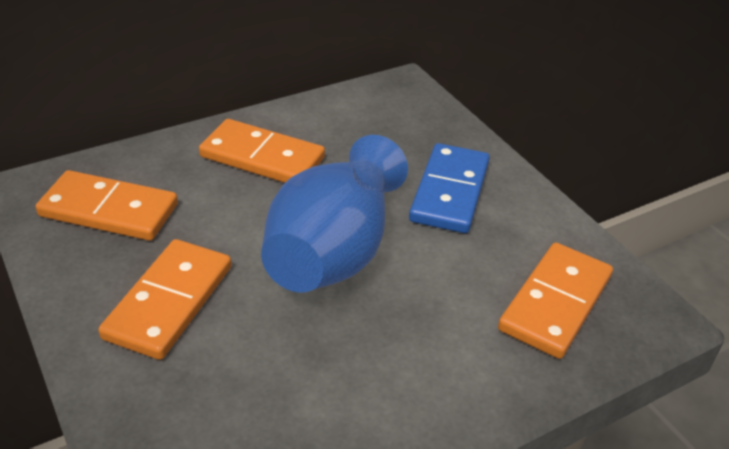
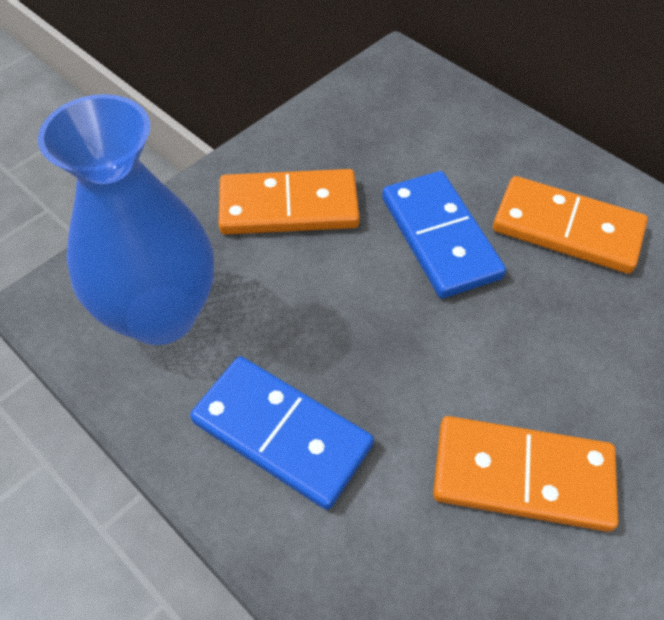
blue domino: 1 -> 2
orange domino: 4 -> 3

